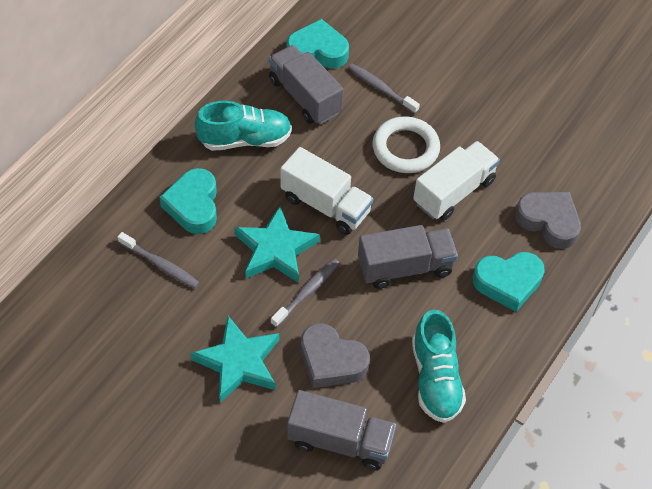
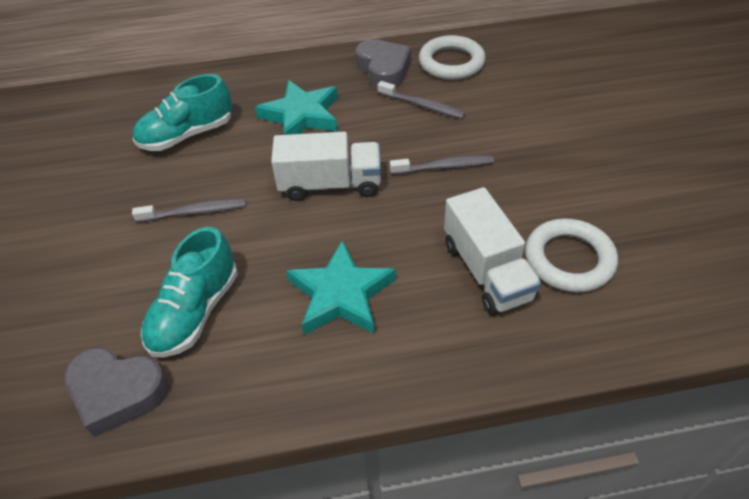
grey truck: 3 -> 0
turquoise heart: 3 -> 0
white ring: 1 -> 2

